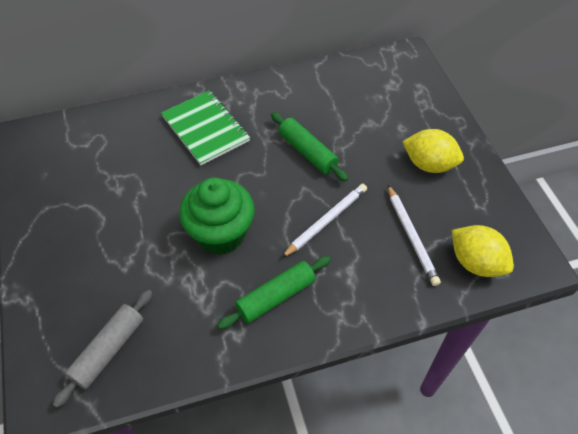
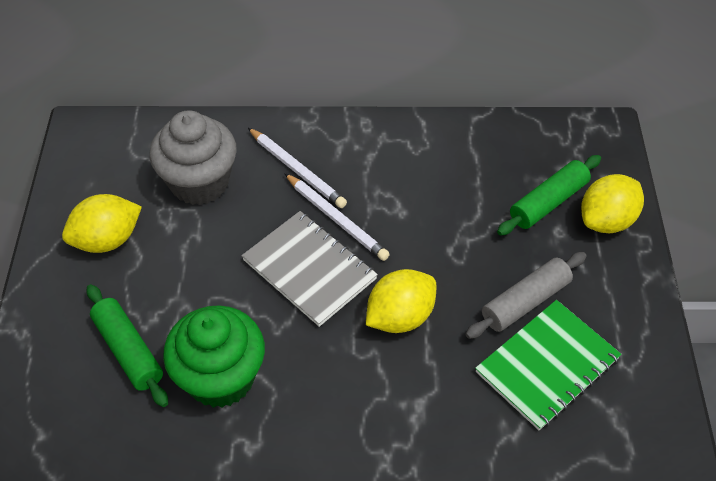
grey cupcake: 0 -> 1
grey notebook: 0 -> 1
yellow lemon: 2 -> 3

